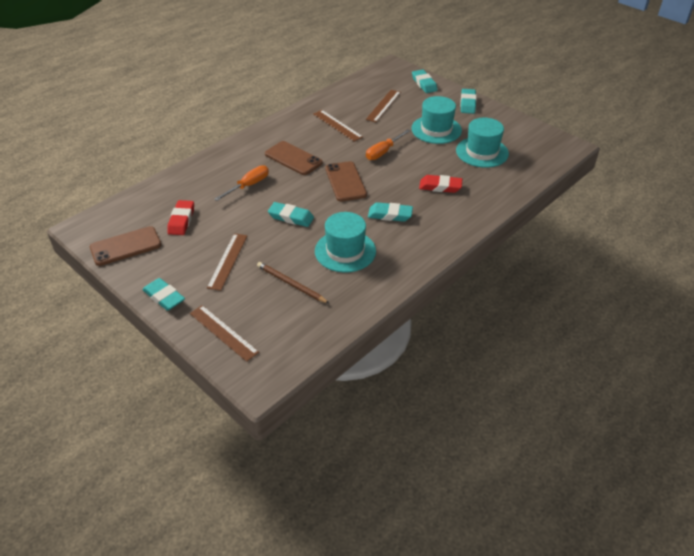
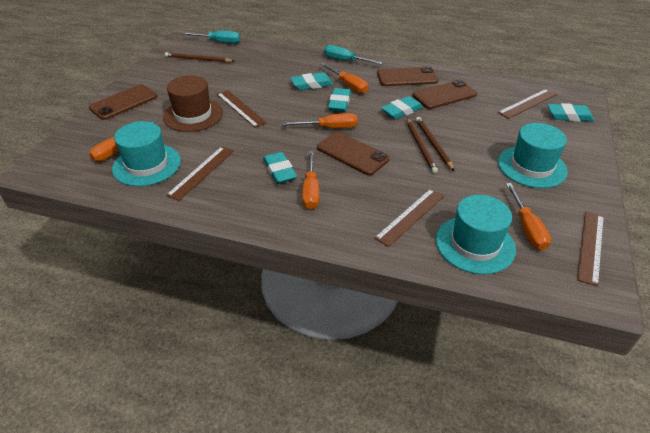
brown hat: 0 -> 1
brown pencil: 1 -> 3
brown phone: 3 -> 4
brown ruler: 4 -> 5
orange screwdriver: 2 -> 5
red eraser: 2 -> 0
turquoise screwdriver: 0 -> 2

